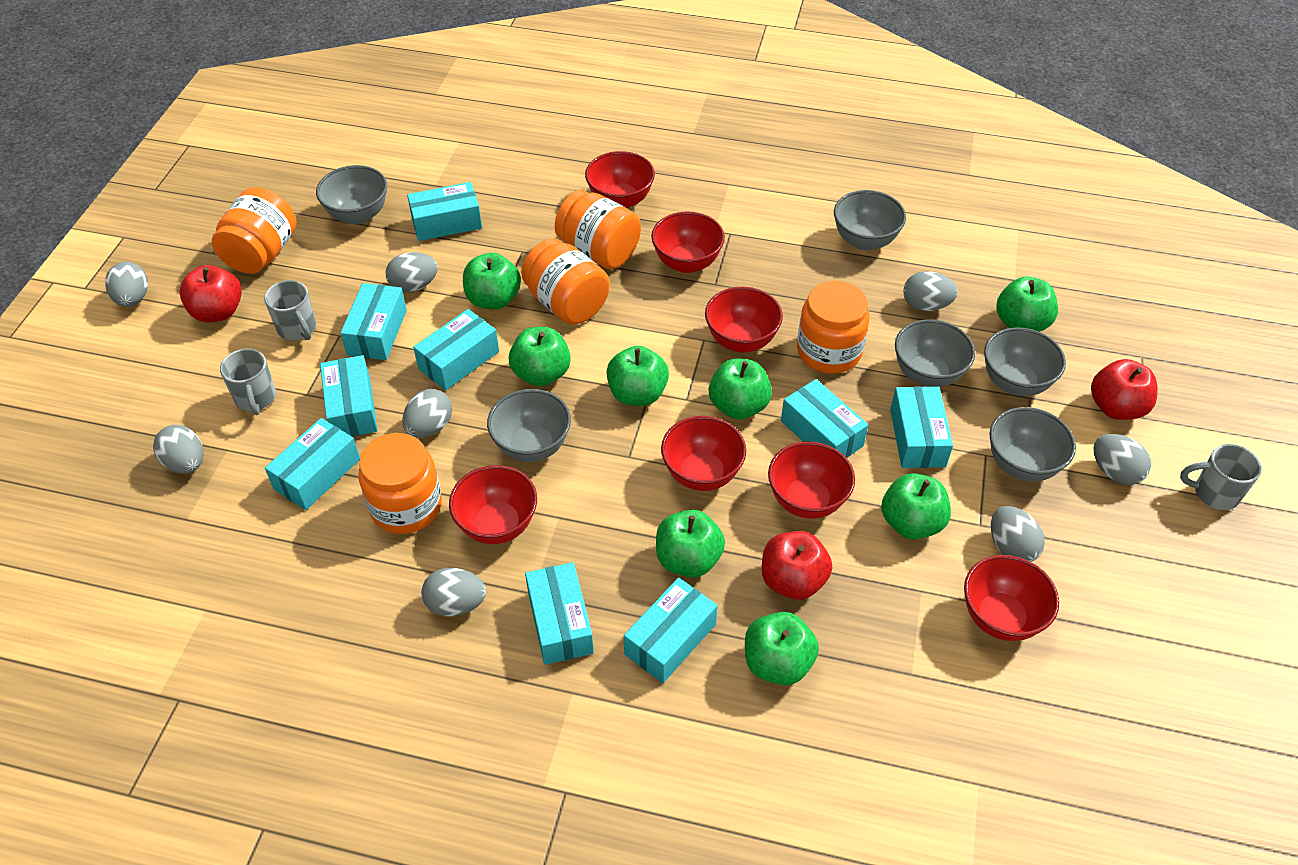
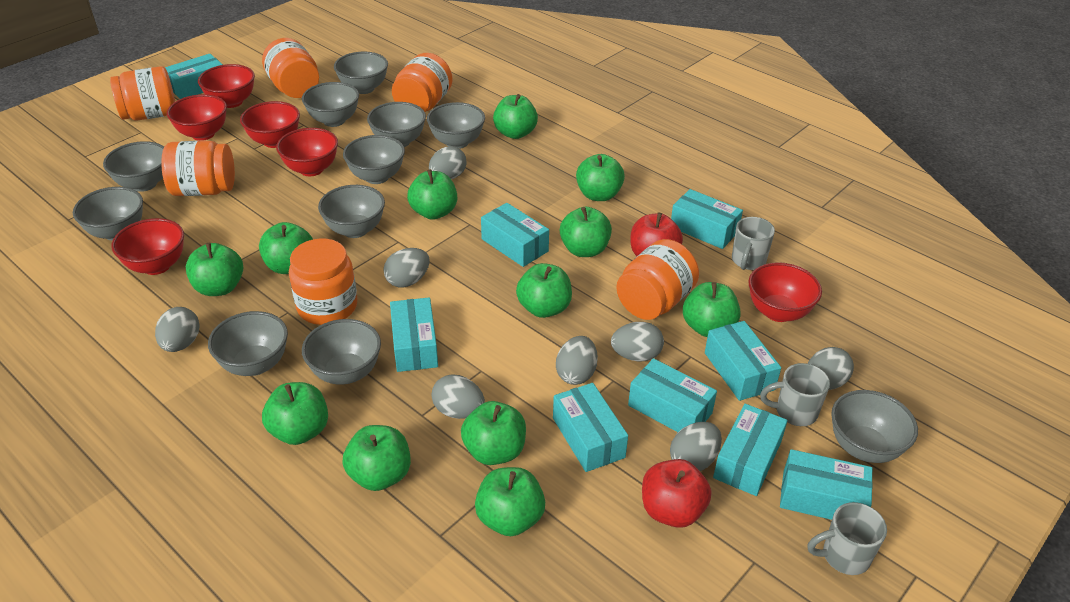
green apple: 8 -> 12
grey bowl: 6 -> 11
orange jar: 5 -> 6
red apple: 3 -> 2
red bowl: 7 -> 6

